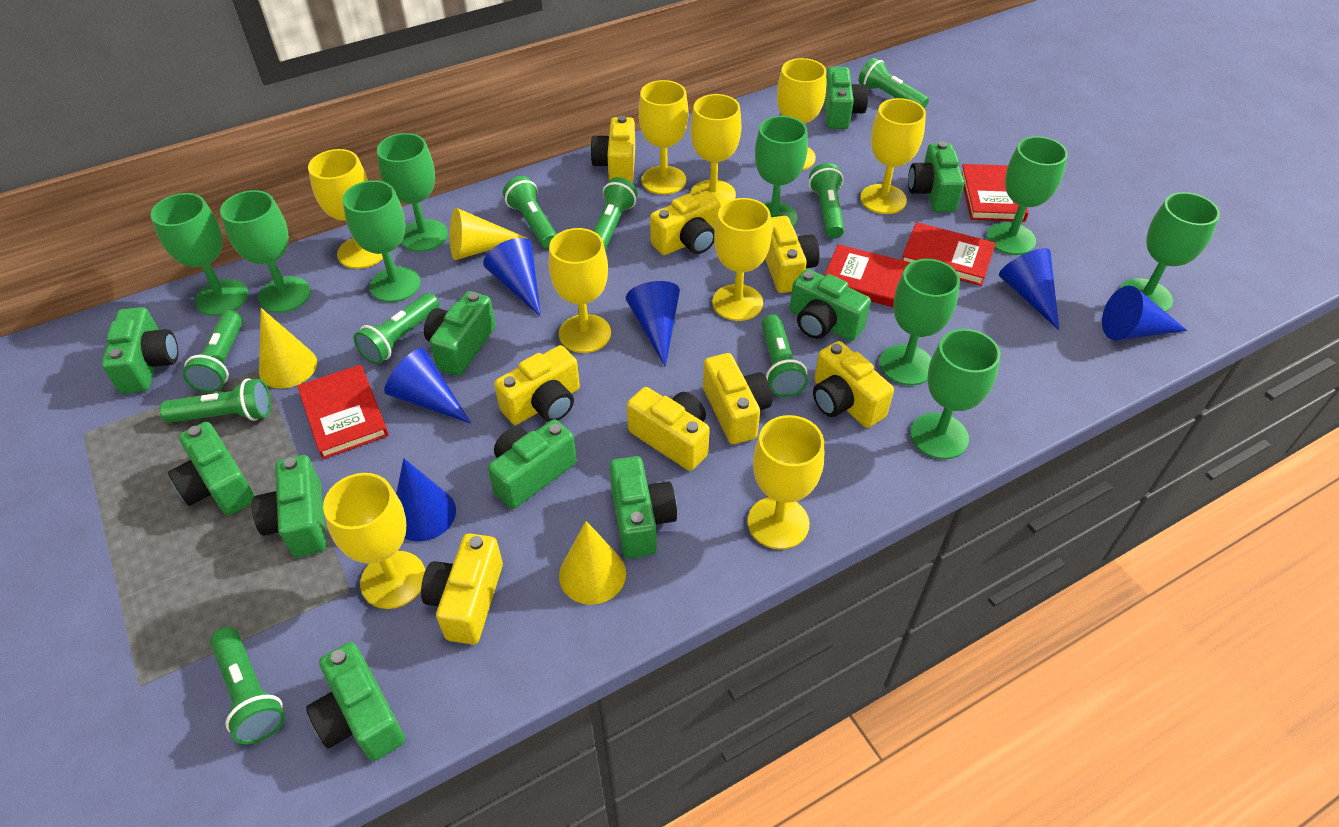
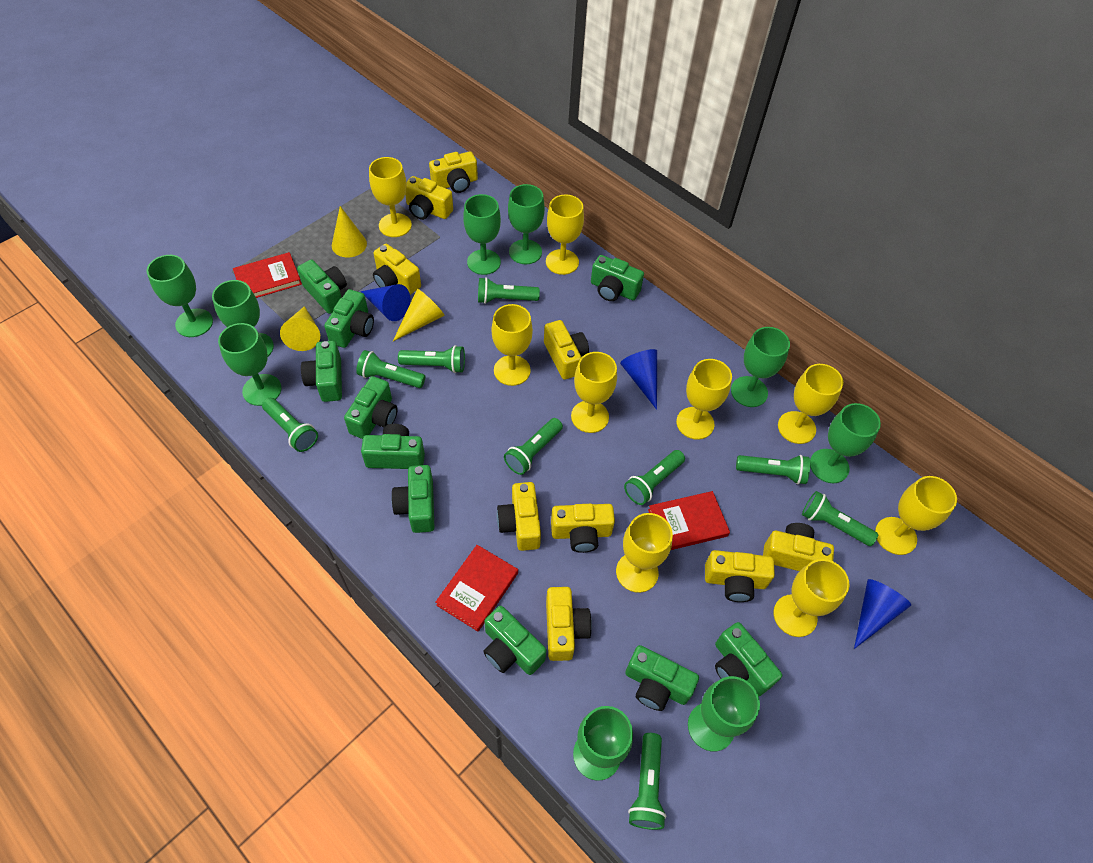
blue cone: 6 -> 3
red book: 4 -> 3
yellow camera: 8 -> 9

